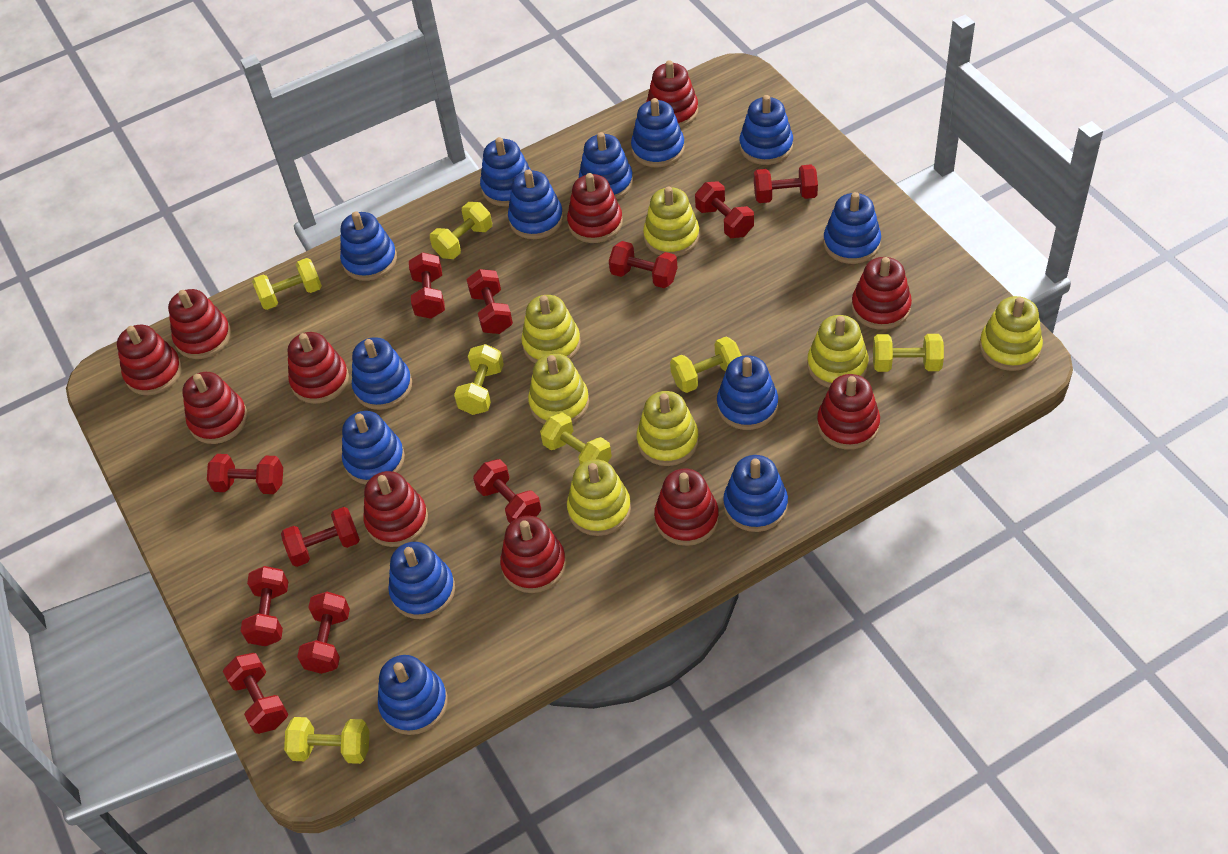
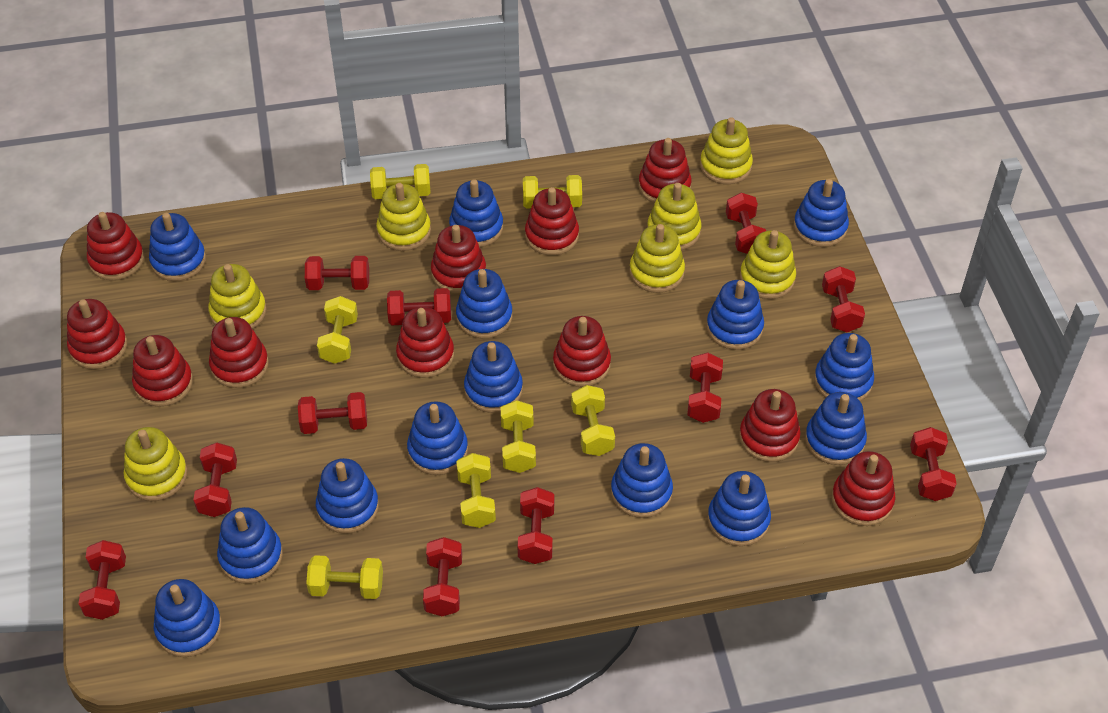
blue stacking toy: 13 -> 14

